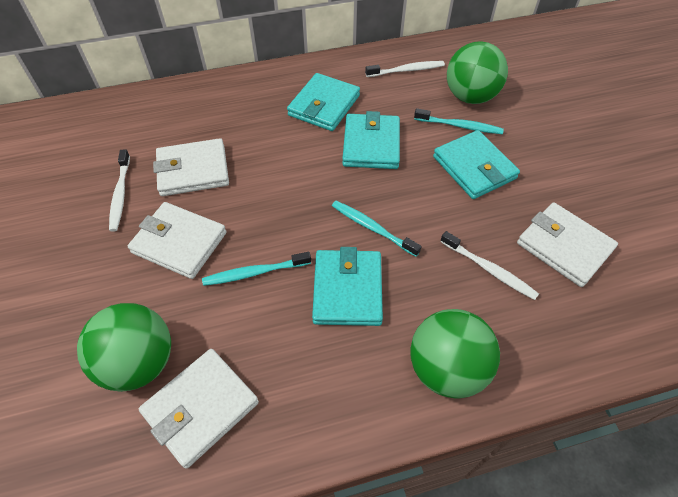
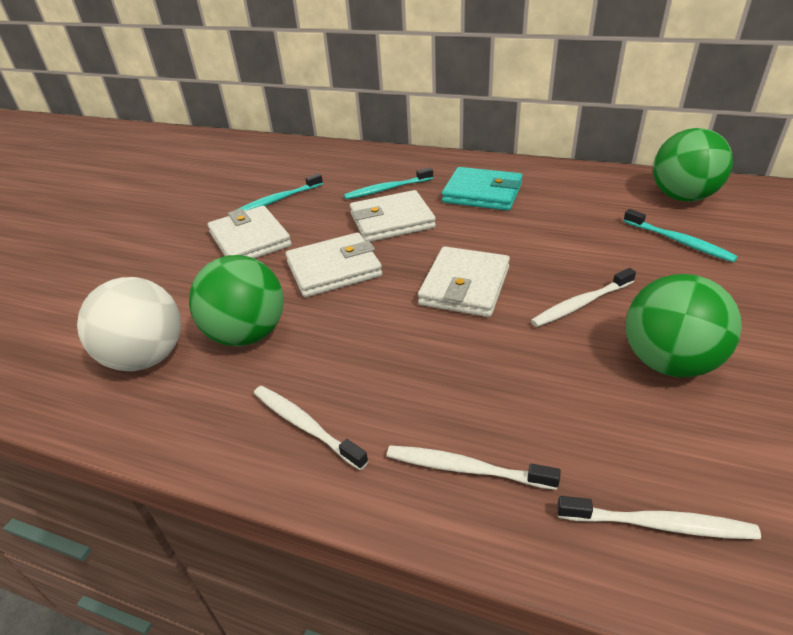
turquoise wallet: 4 -> 1
white ball: 0 -> 1
white toothbrush: 3 -> 4

